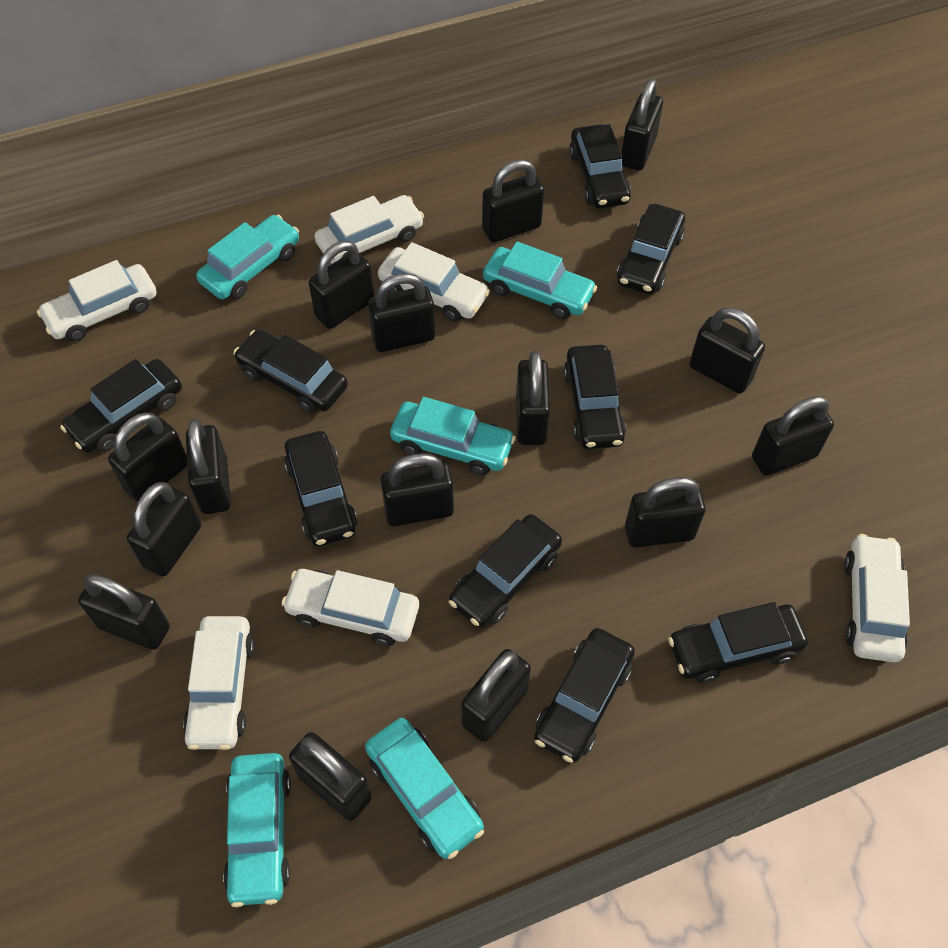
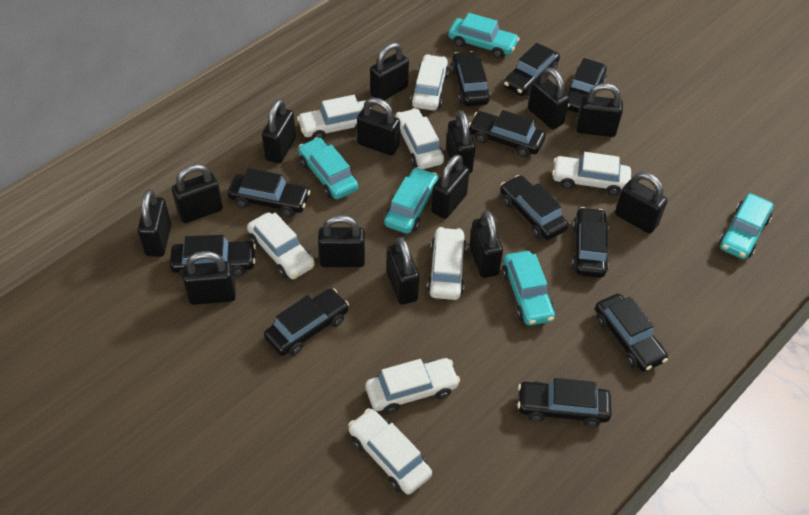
black car: 9 -> 11
black padlock: 15 -> 14
white car: 6 -> 8

